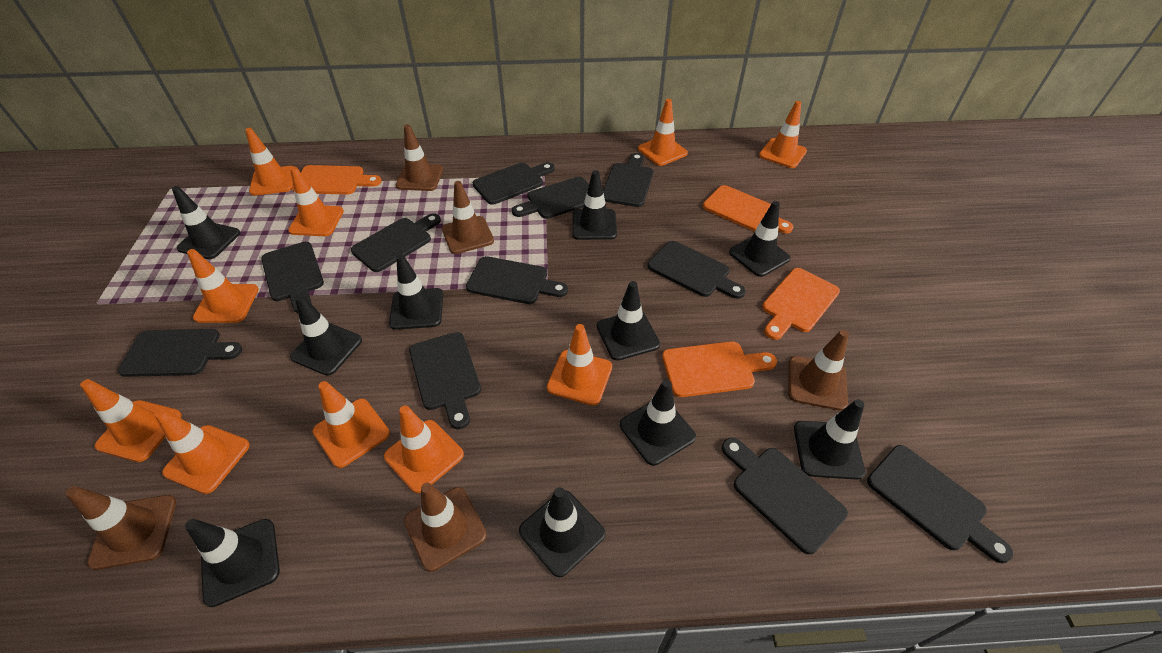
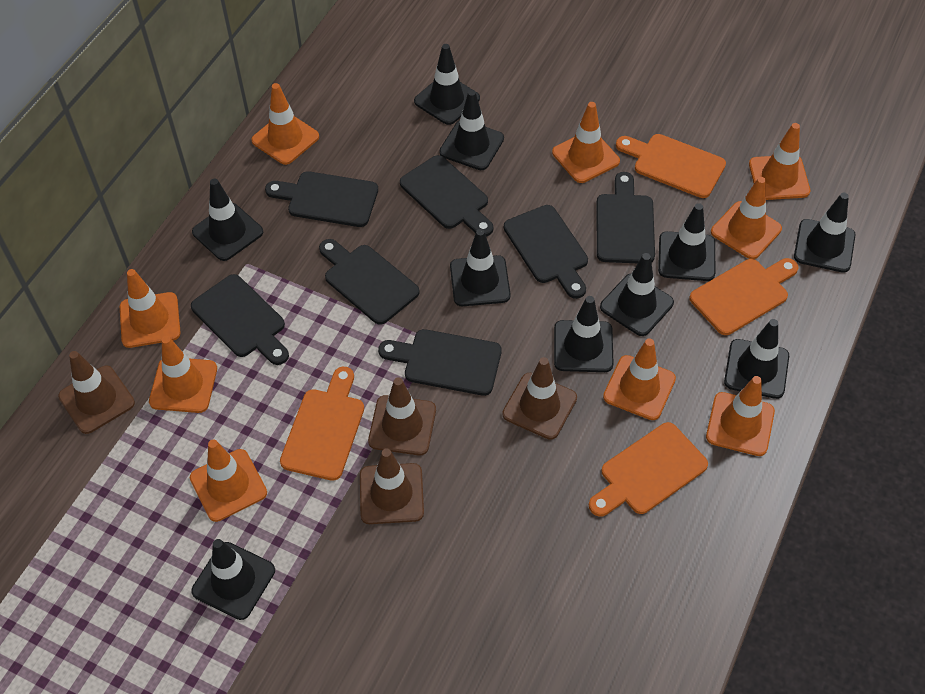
black cutting board: 11 -> 7
brown traffic cone: 5 -> 4
orange traffic cone: 10 -> 9

